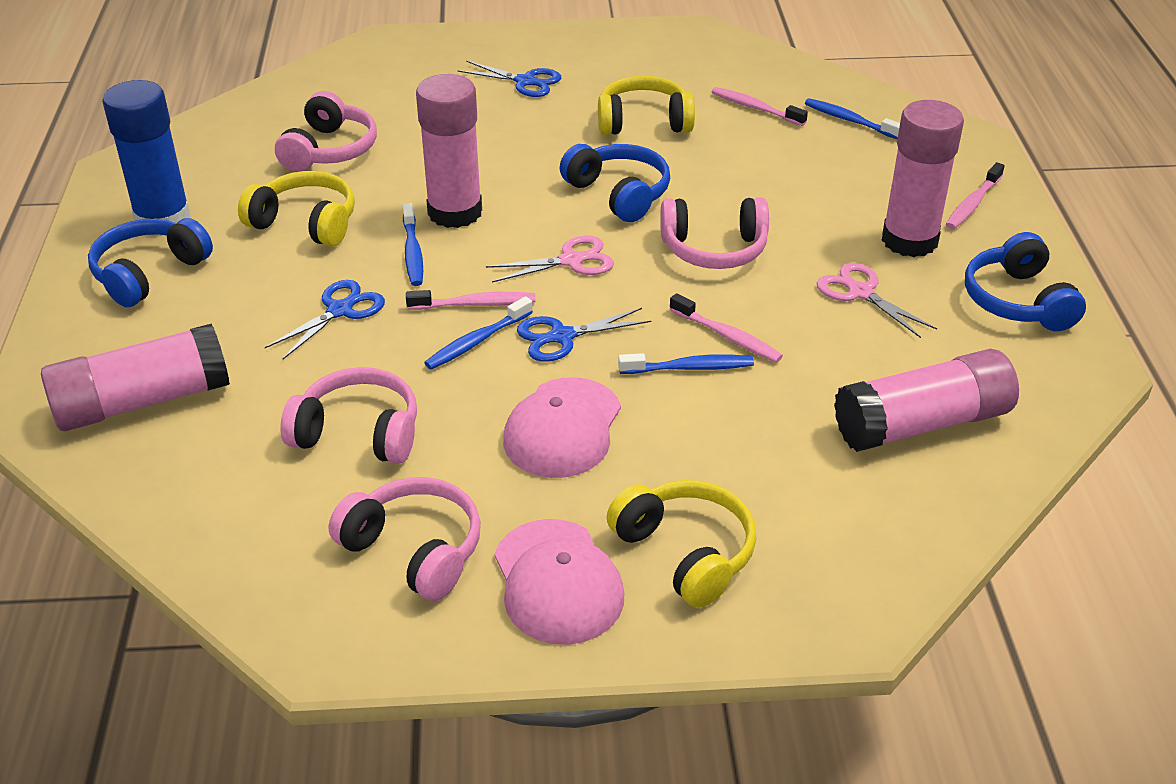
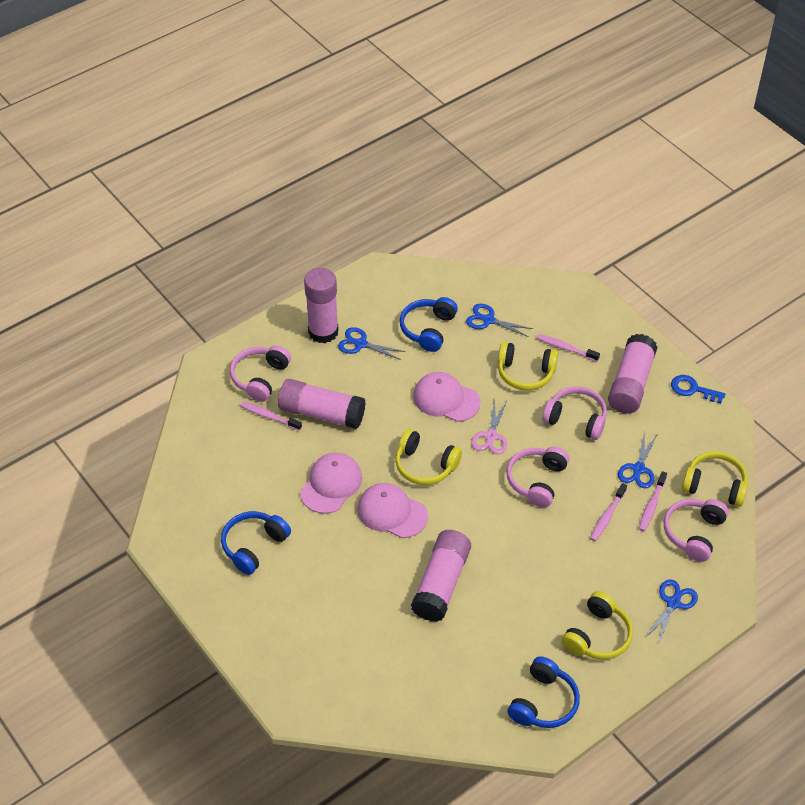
blue glue stick: 1 -> 0
blue key: 0 -> 1
blue scissors: 3 -> 4
blue toothbrush: 4 -> 0
pink cap: 2 -> 3
pink scissors: 2 -> 1
yellow headphones: 3 -> 4

